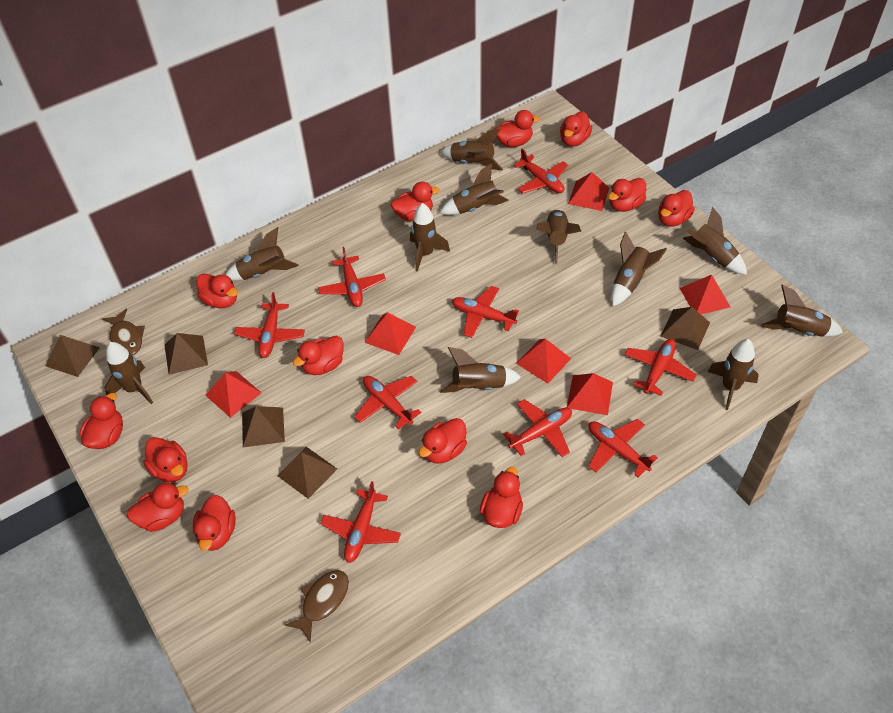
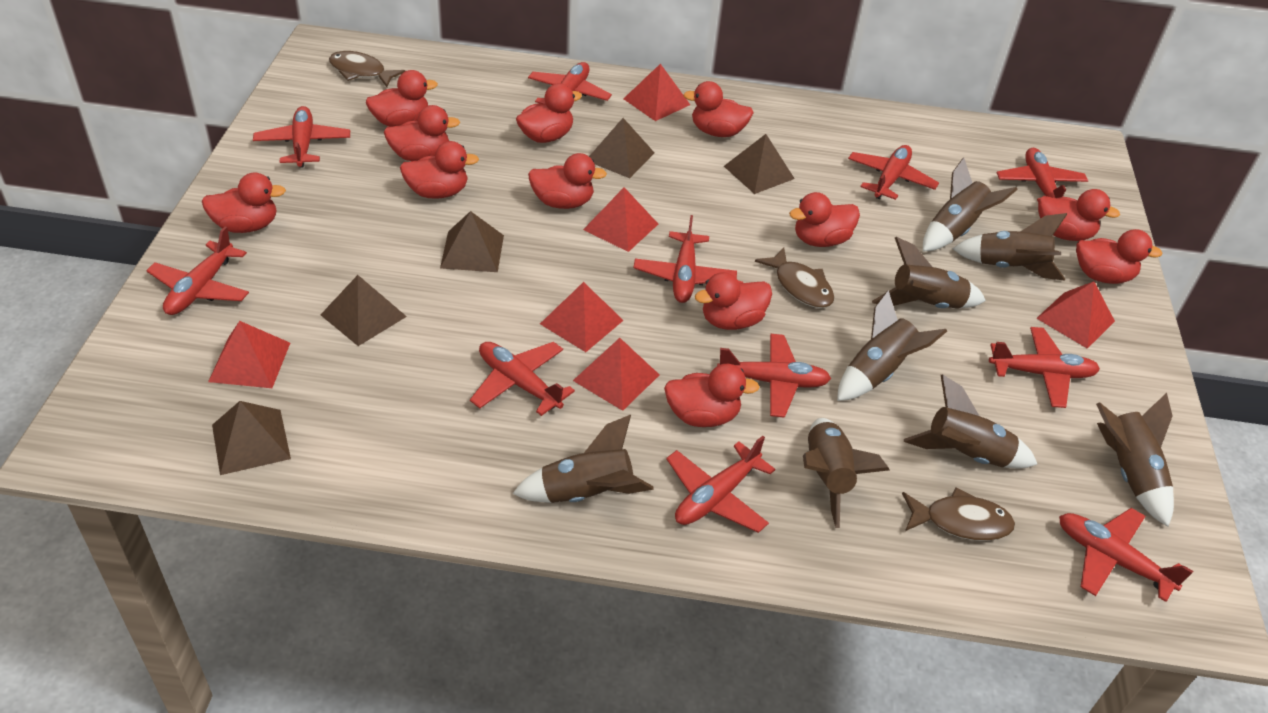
brown fish: 2 -> 3
brown rocket: 11 -> 8
red duck: 13 -> 12
red plane: 9 -> 11

